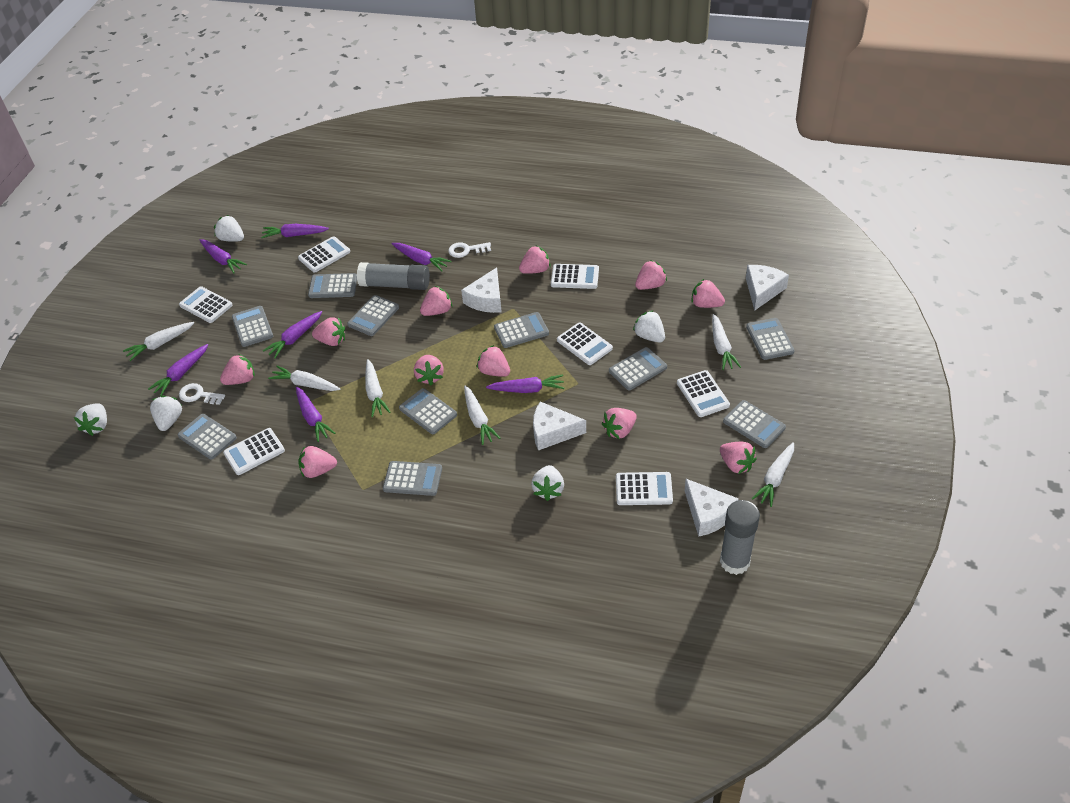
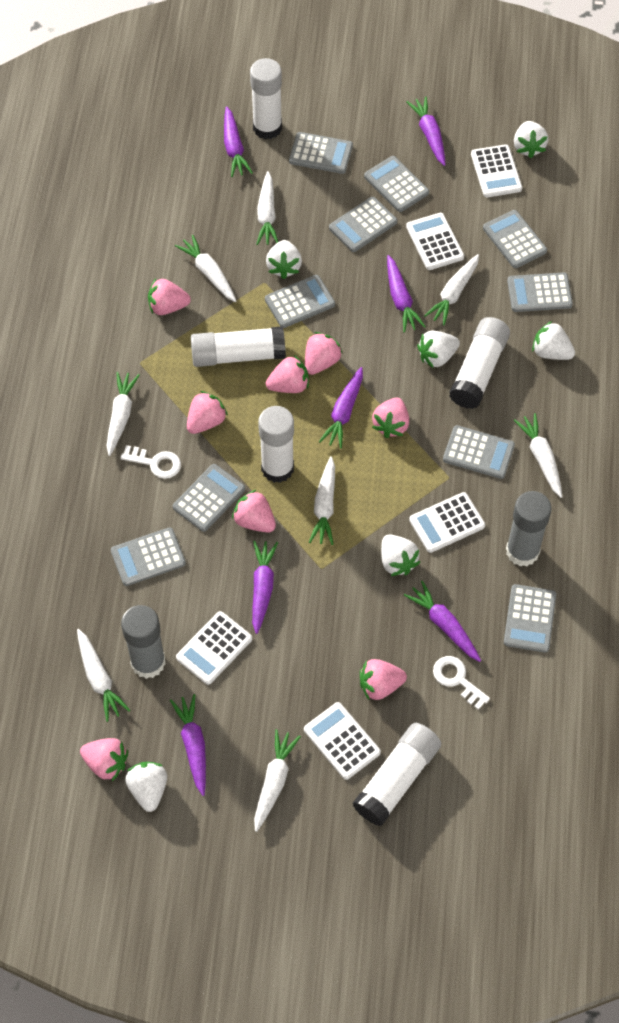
pink strawberry: 11 -> 8
white calculator: 7 -> 5
white carrot: 6 -> 8
white cheese: 4 -> 0
white glue stick: 0 -> 5
white strawberry: 5 -> 6

